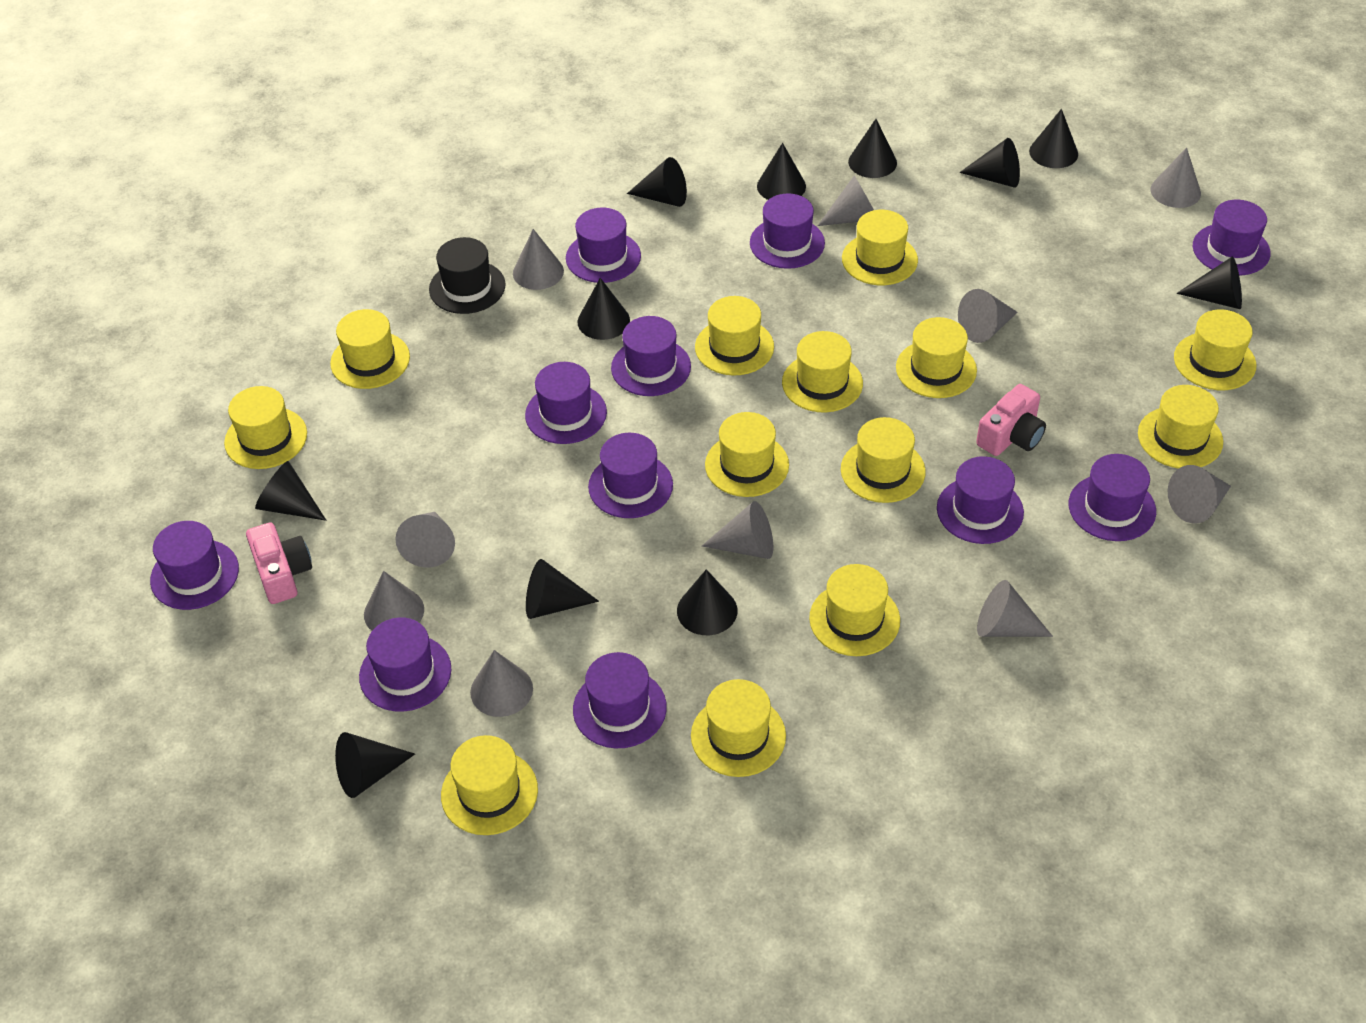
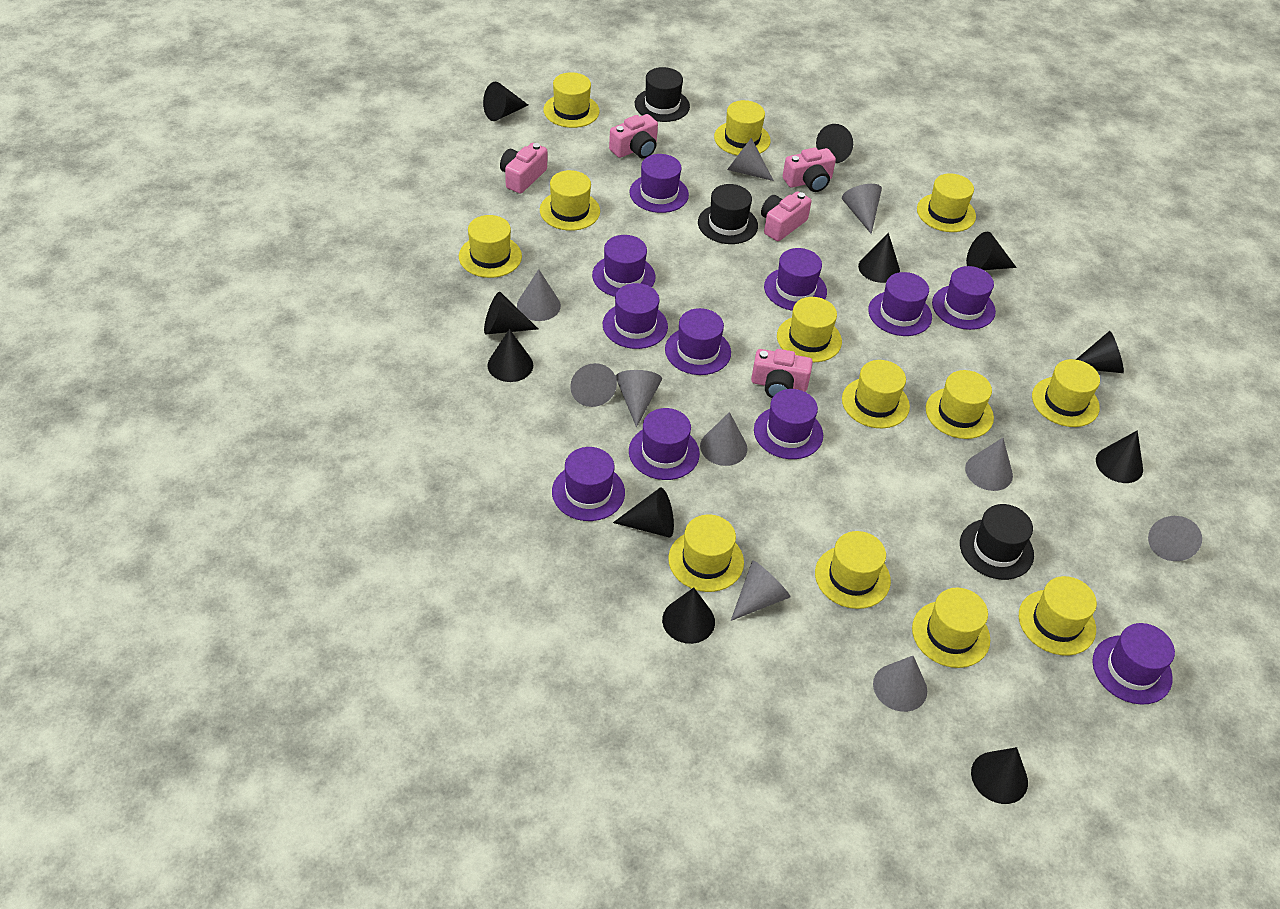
black hat: 1 -> 3
pink camera: 2 -> 5

